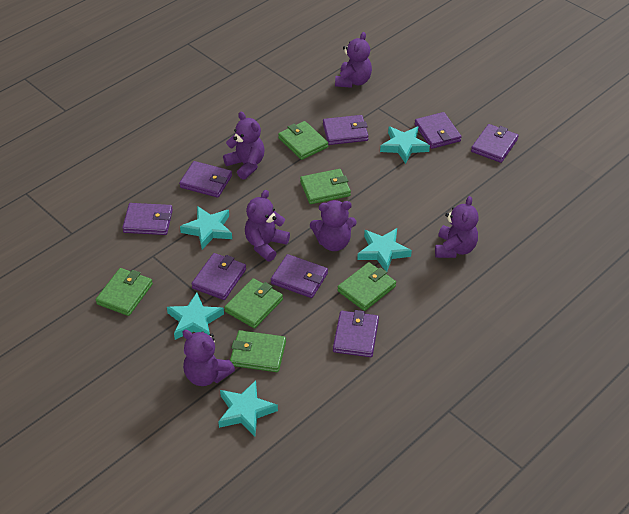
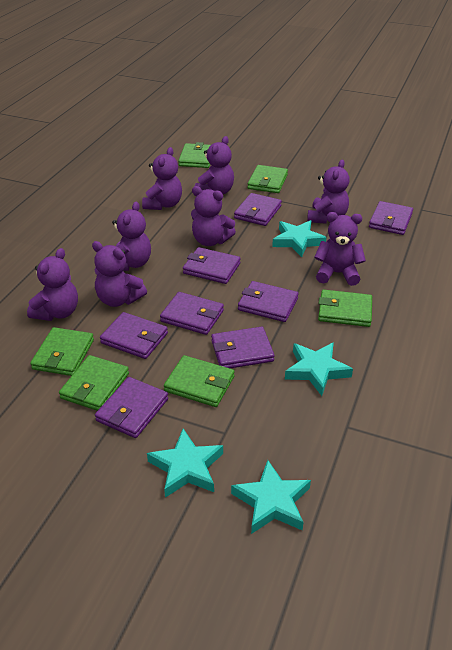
purple teddy bear: 6 -> 8
turquoise star: 5 -> 4

